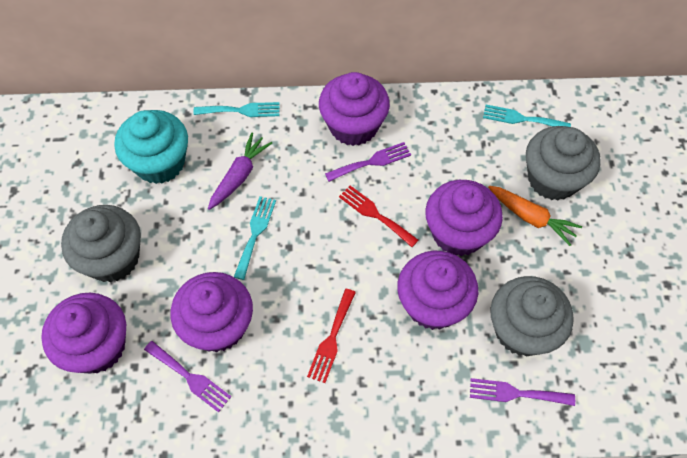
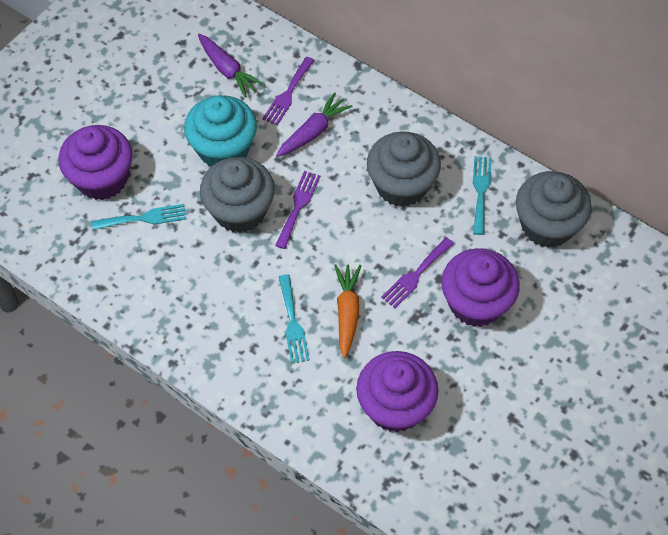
purple carrot: 1 -> 2
purple cupcake: 5 -> 3
red fork: 2 -> 0

